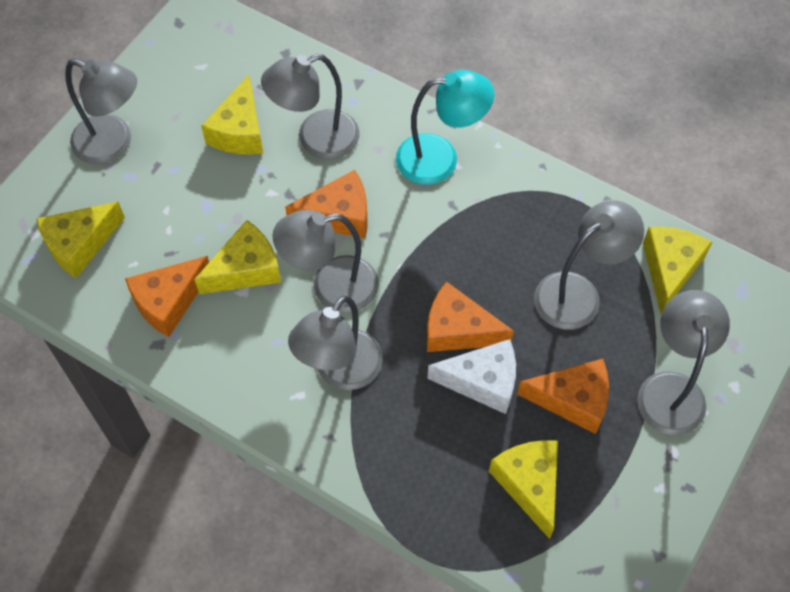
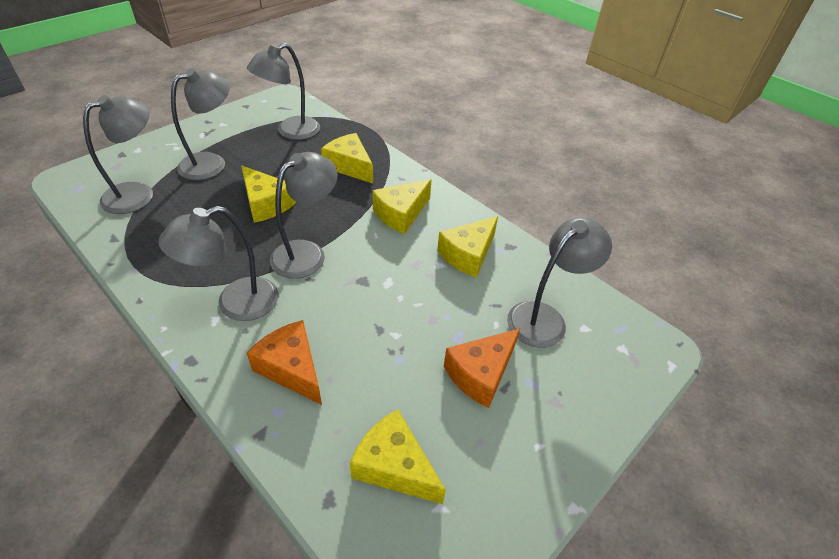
orange cheese: 4 -> 2
turquoise lamp: 1 -> 0
white cheese: 1 -> 0

